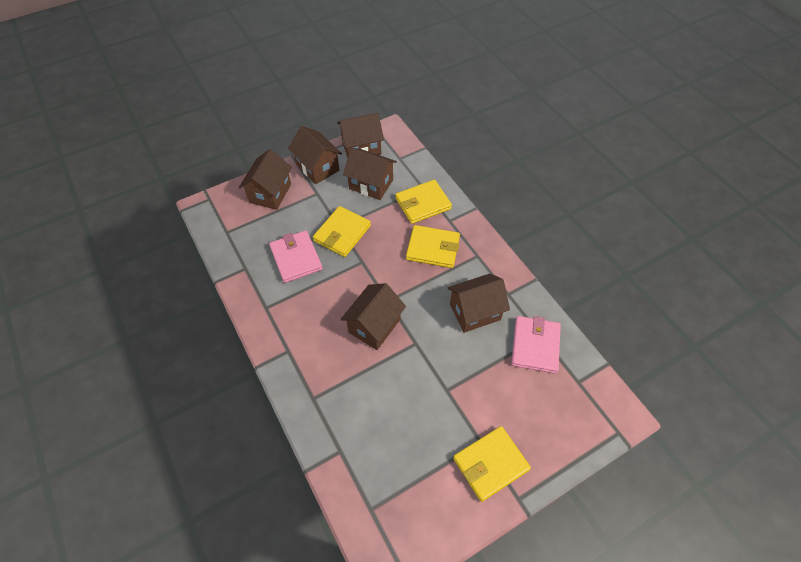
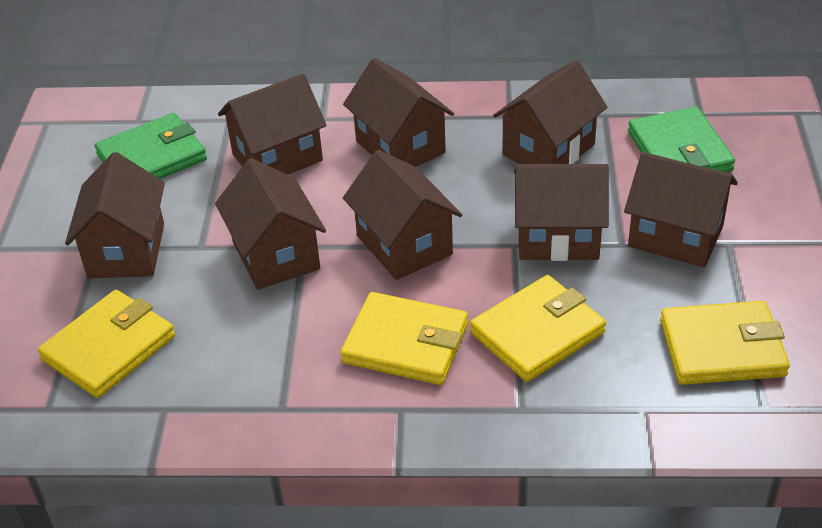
brown house: 6 -> 8
green wallet: 0 -> 2
pink wallet: 2 -> 0

